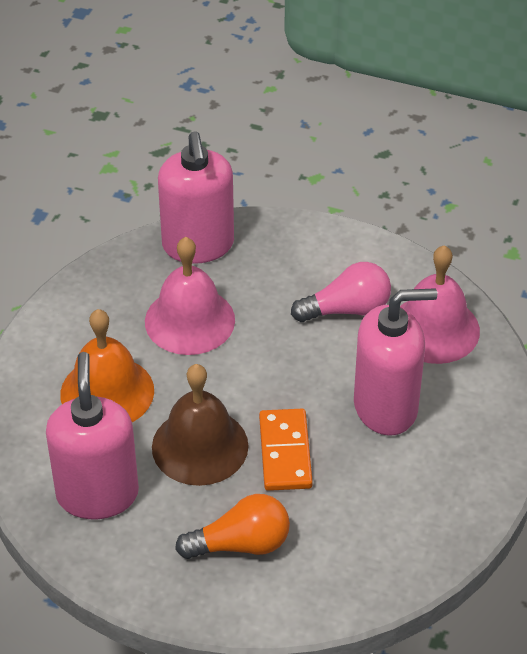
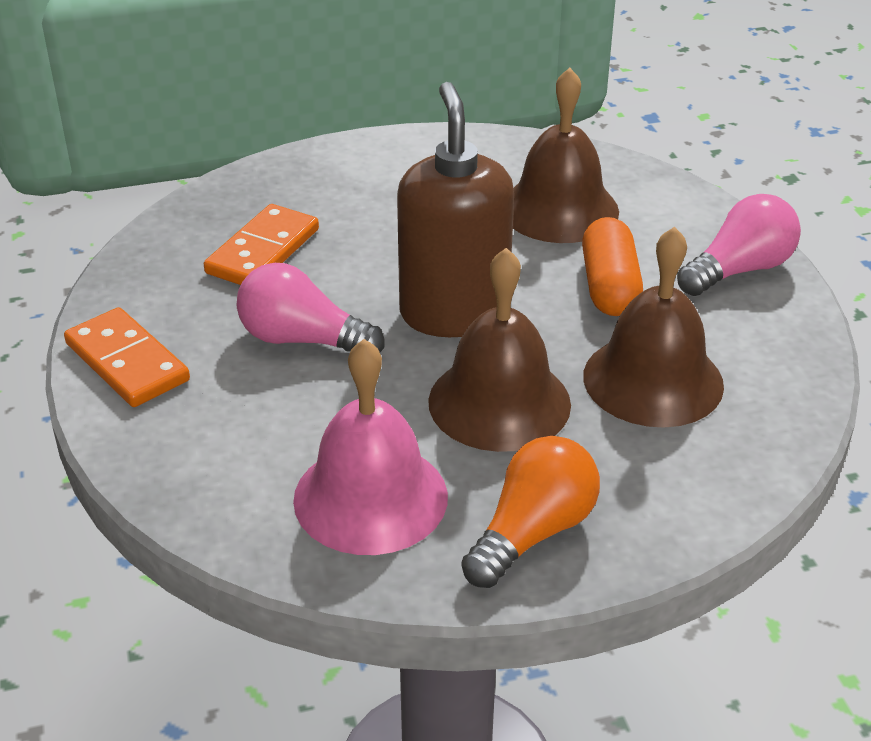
brown bell: 1 -> 3
brown soap dispenser: 0 -> 1
orange bell: 1 -> 0
orange capsule: 0 -> 1
orange domino: 1 -> 2
pink bell: 2 -> 1
pink light bulb: 1 -> 2
pink soap dispenser: 3 -> 0

